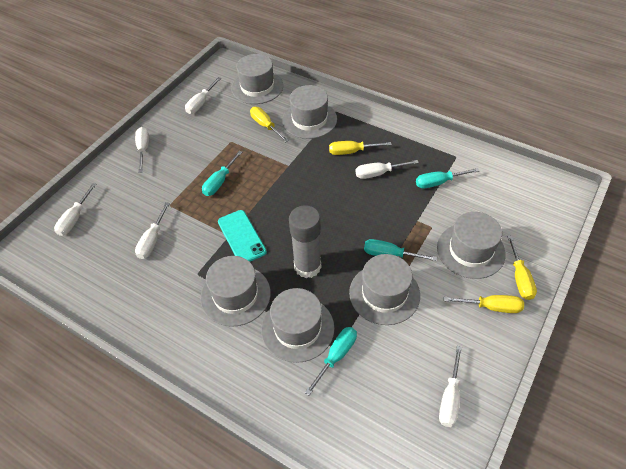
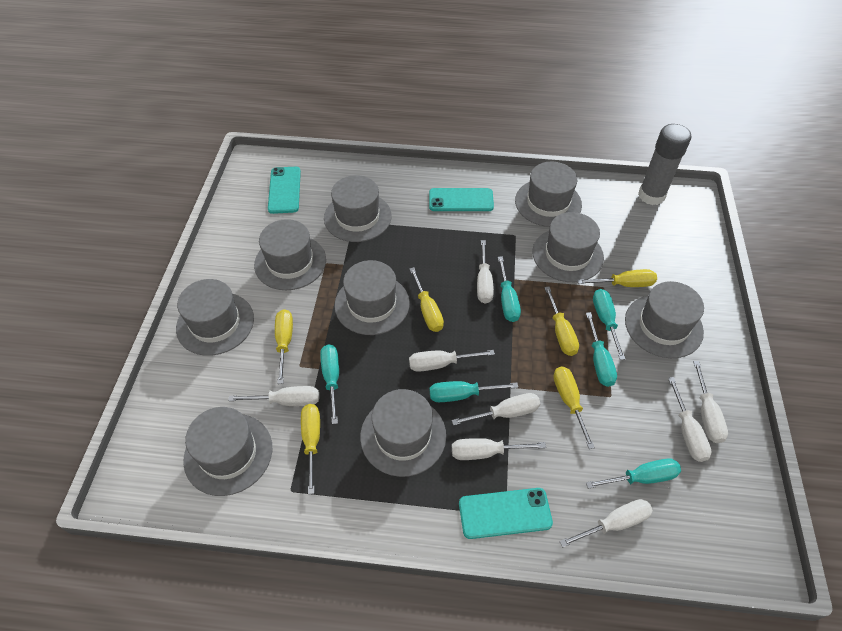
grey hat: 6 -> 9
turquoise phone: 1 -> 3
turquoise screwdriver: 4 -> 6
white screwdriver: 6 -> 8
yellow screwdriver: 4 -> 6

